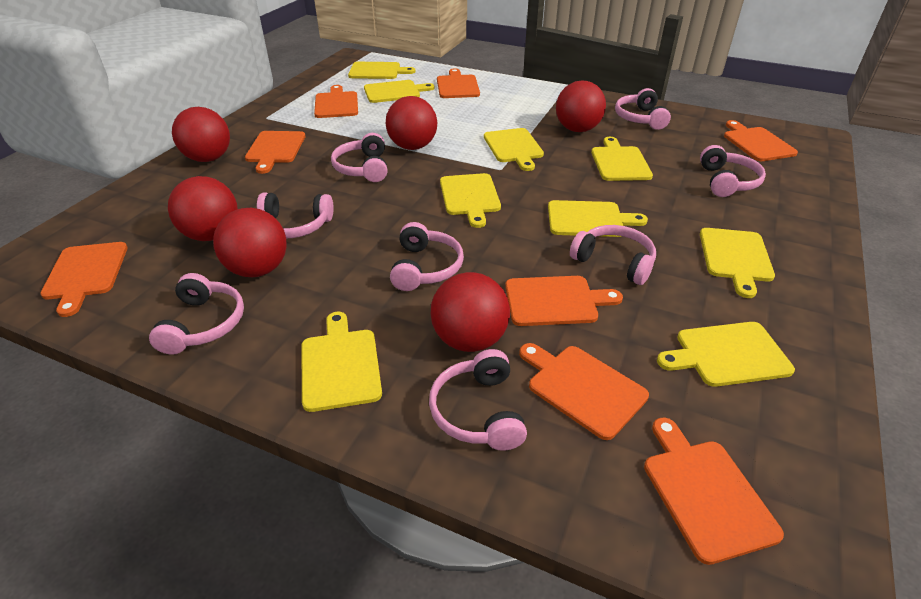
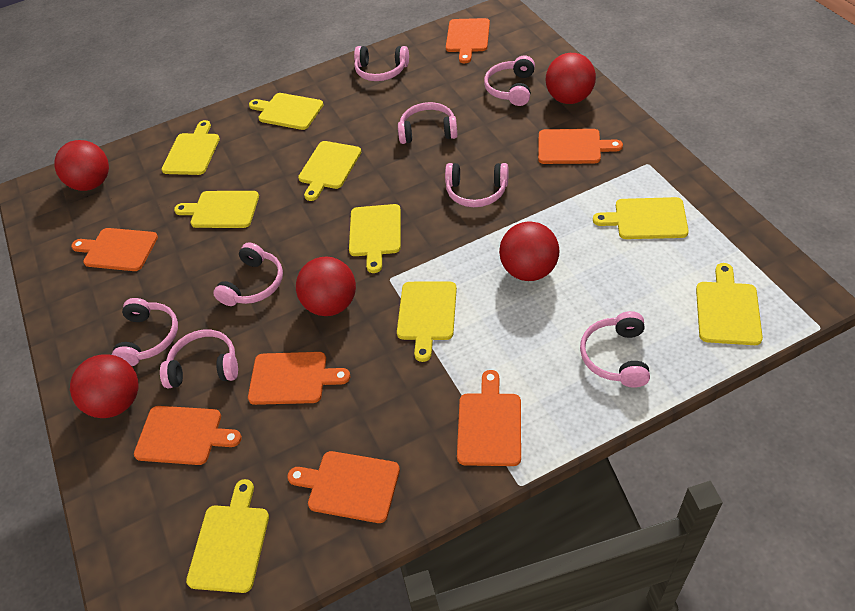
orange cutting board: 8 -> 7
red ball: 6 -> 5

